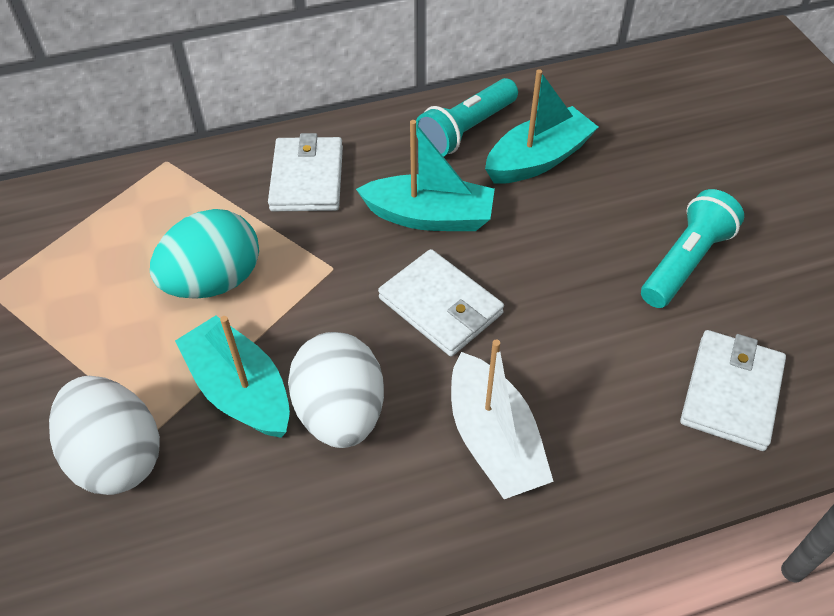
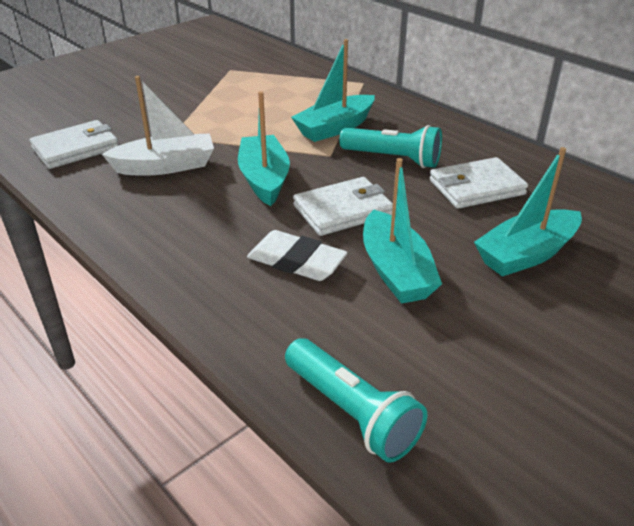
turquoise boat: 3 -> 4
turquoise egg: 1 -> 0
white egg: 2 -> 0
white eraser: 0 -> 1

